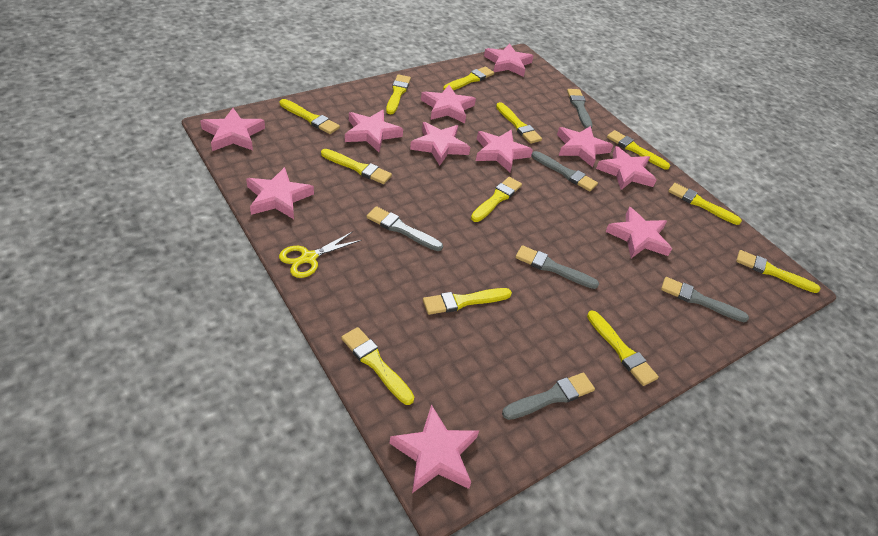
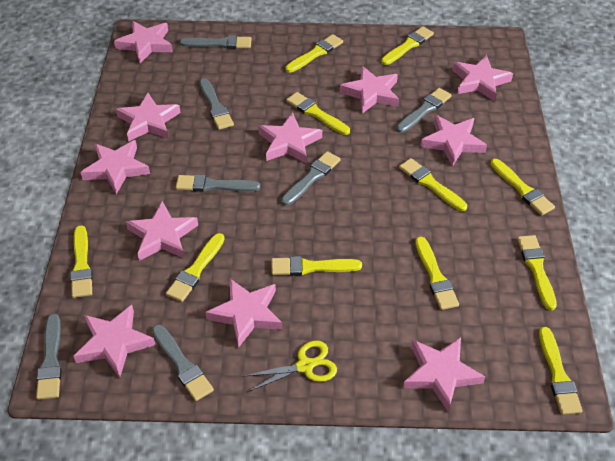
grey brush: 6 -> 7
yellow brush: 12 -> 11

